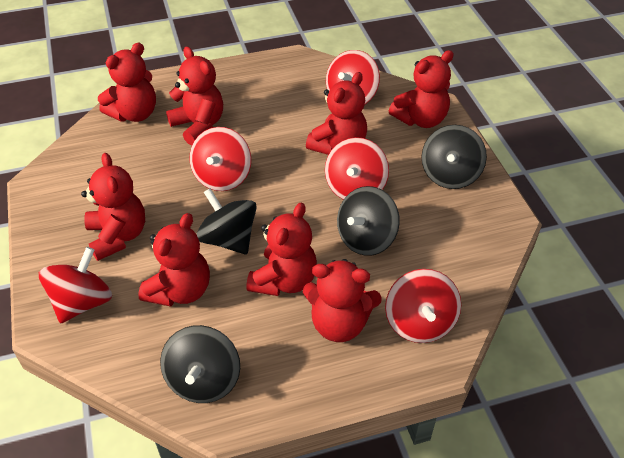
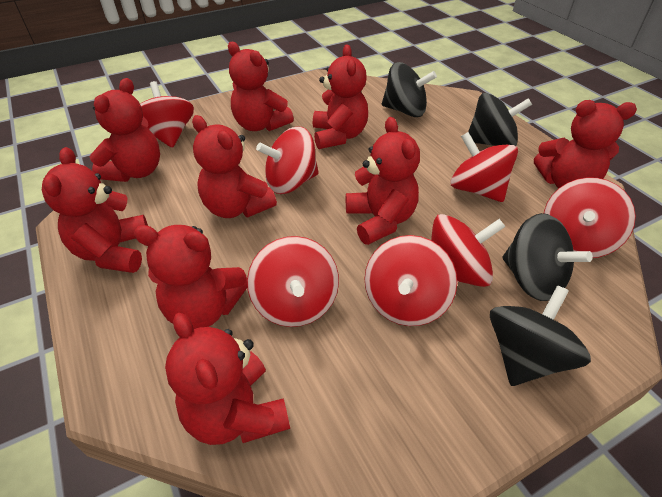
red spinning top: 5 -> 7
red teddy bear: 8 -> 9

